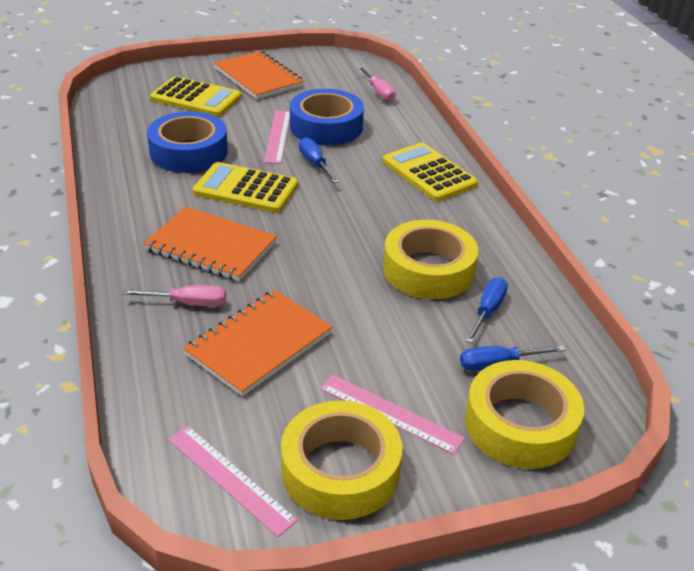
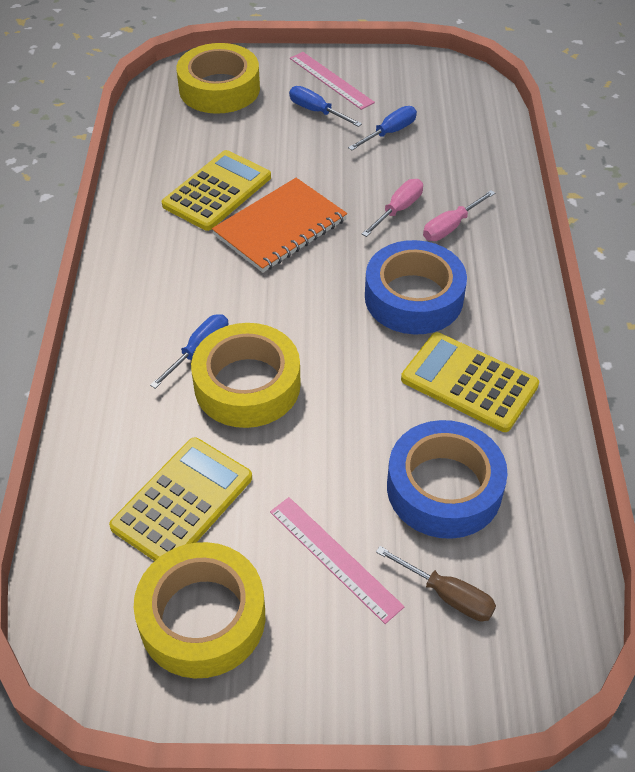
brown screwdriver: 0 -> 1
orange notebook: 3 -> 1
pink ruler: 3 -> 2

